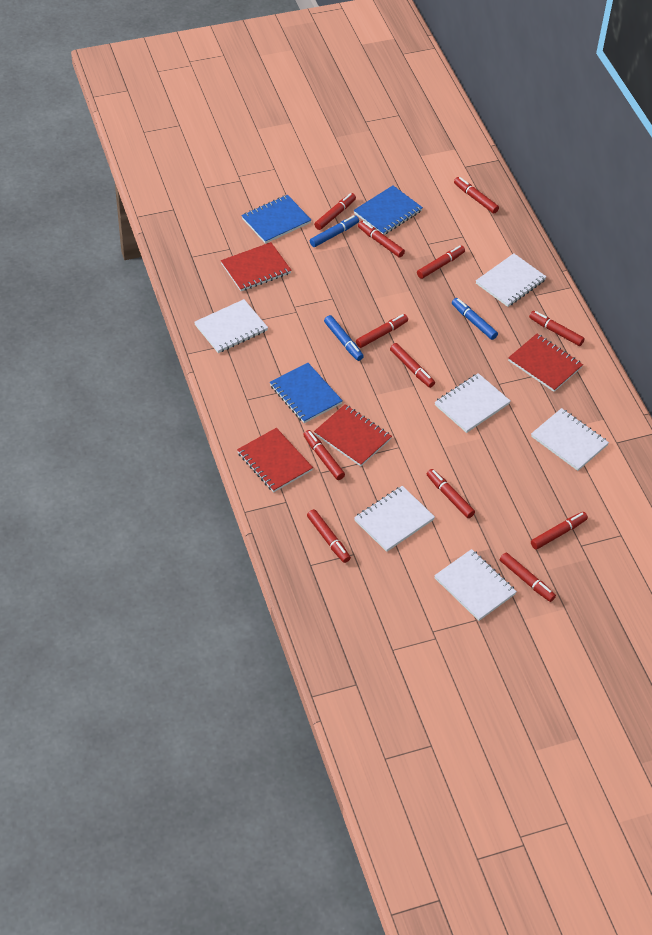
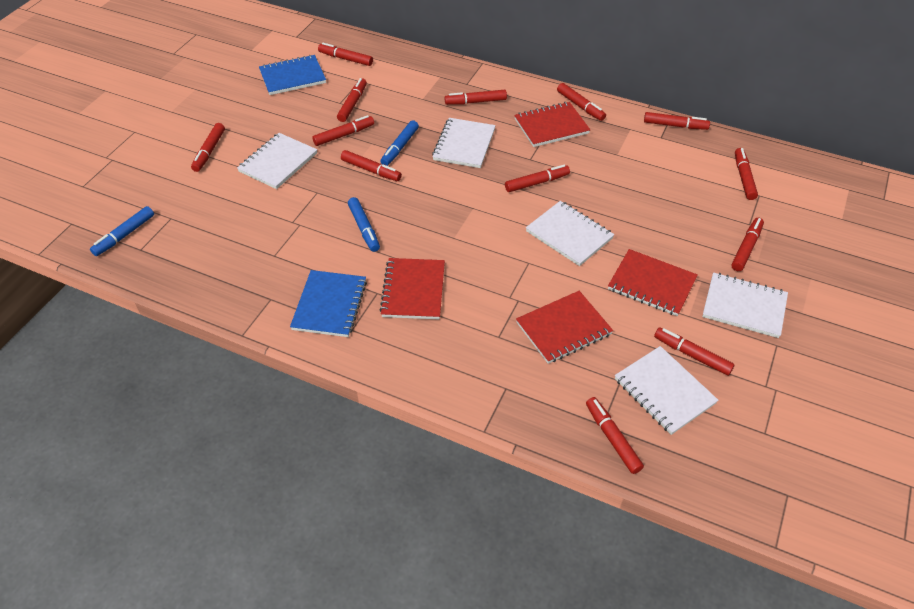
blue notebook: 3 -> 2
red marker: 12 -> 13
white notebook: 6 -> 5

